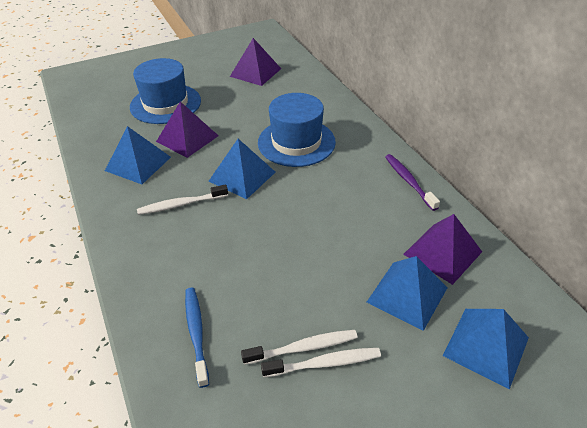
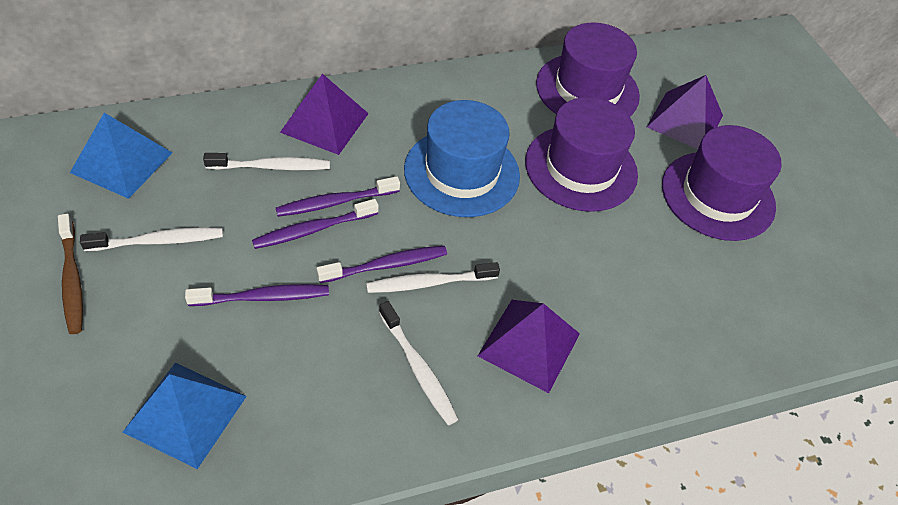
blue hat: 2 -> 1
blue pyramid: 4 -> 2
blue toothbrush: 1 -> 0
brown toothbrush: 0 -> 1
purple hat: 0 -> 3
purple toothbrush: 1 -> 4
white toothbrush: 3 -> 4

